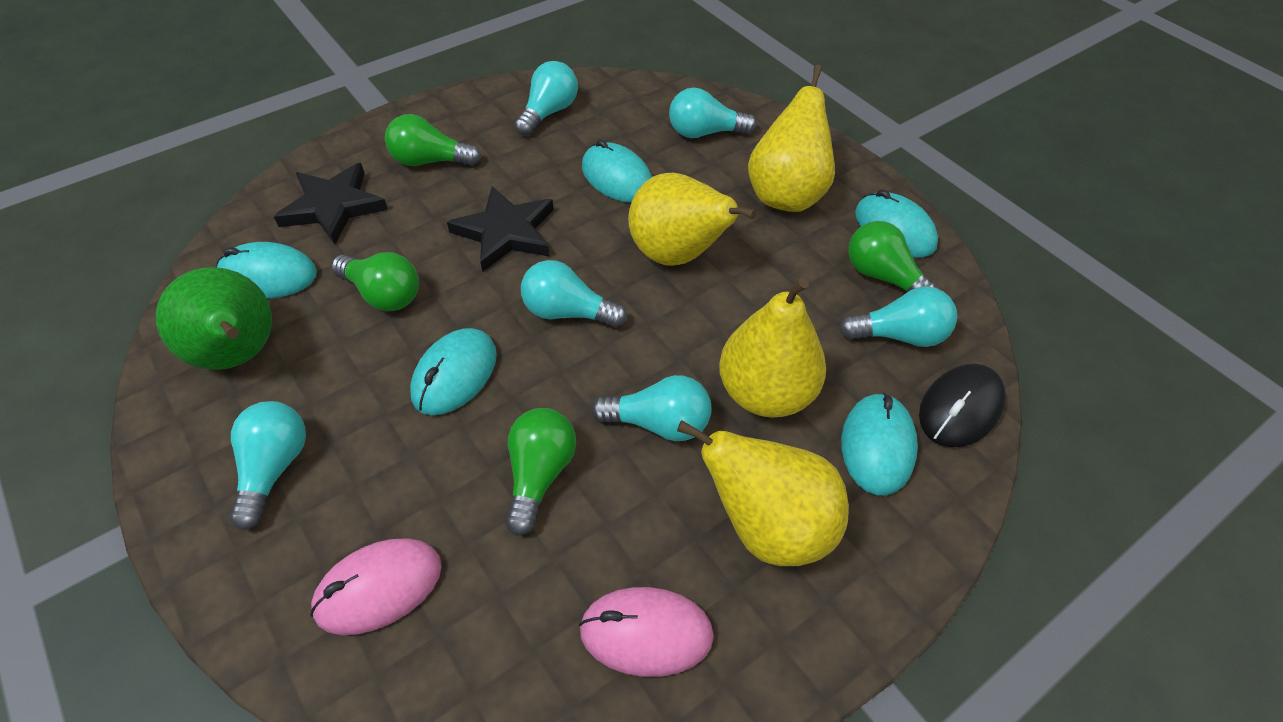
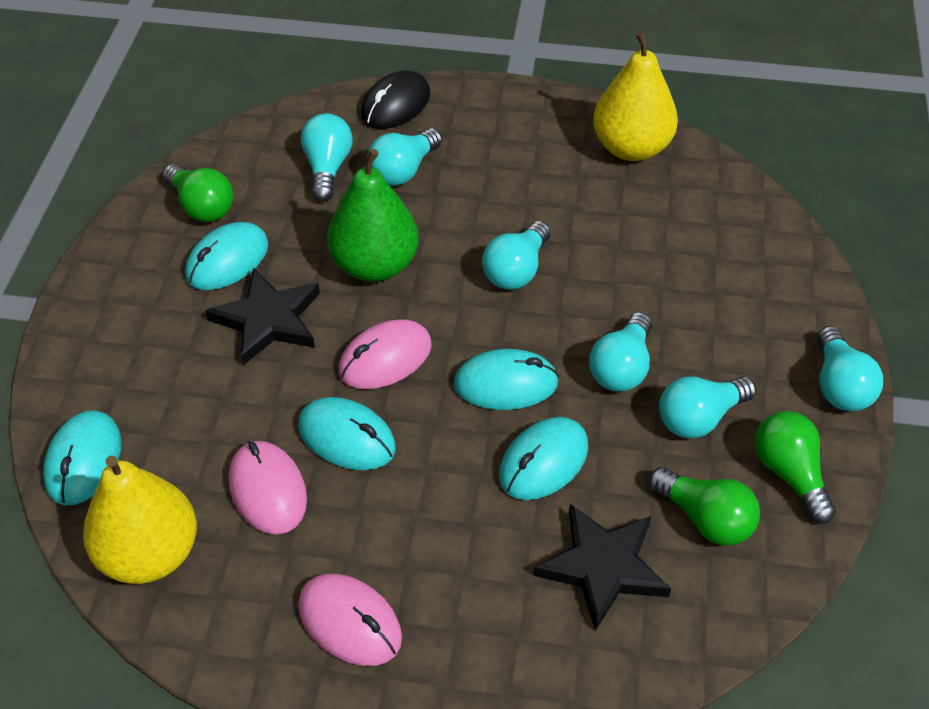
green light bulb: 4 -> 3
pink mouse: 2 -> 3
yellow pear: 4 -> 2

